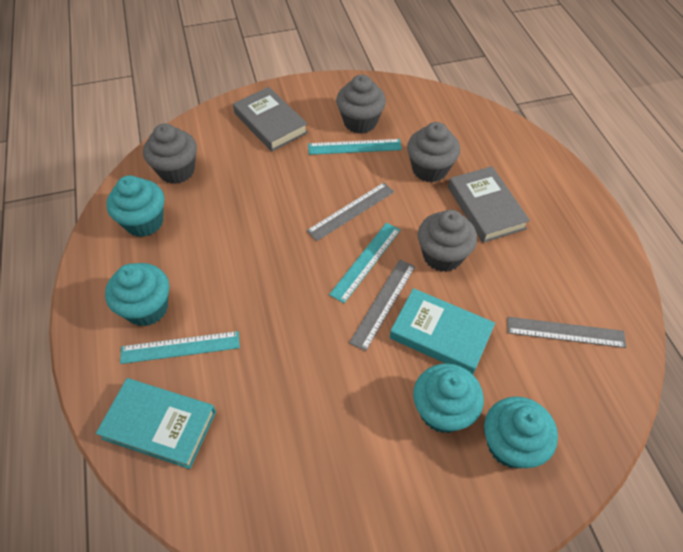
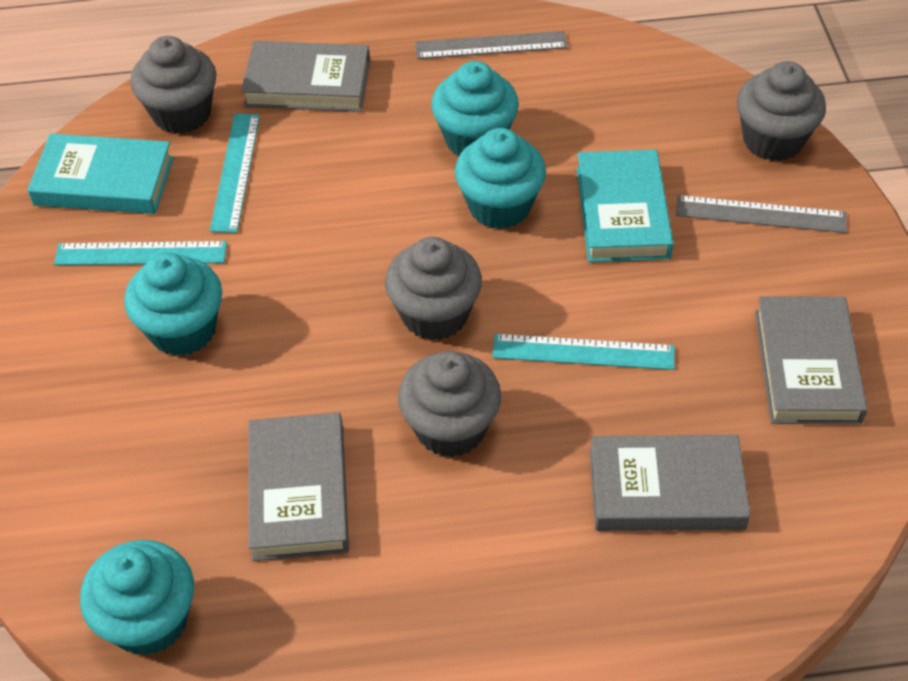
grey book: 2 -> 4
grey ruler: 3 -> 2

